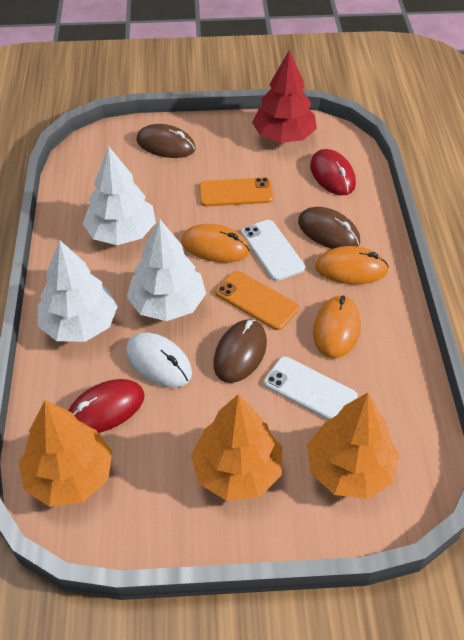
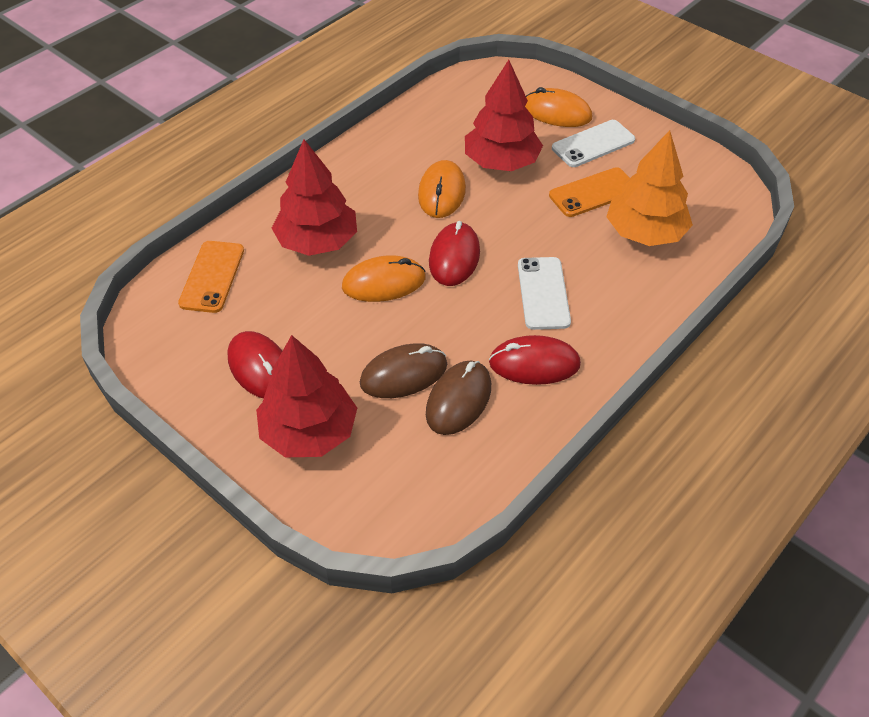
brown mouse: 3 -> 2
orange tree: 3 -> 1
red mouse: 2 -> 3
red tree: 1 -> 3
white mouse: 1 -> 0
white tree: 3 -> 0

